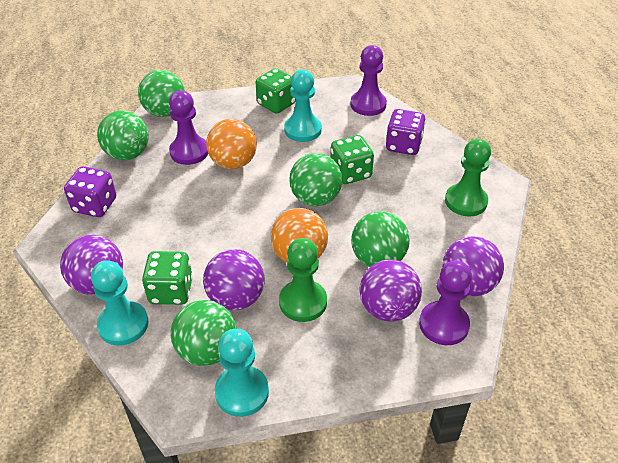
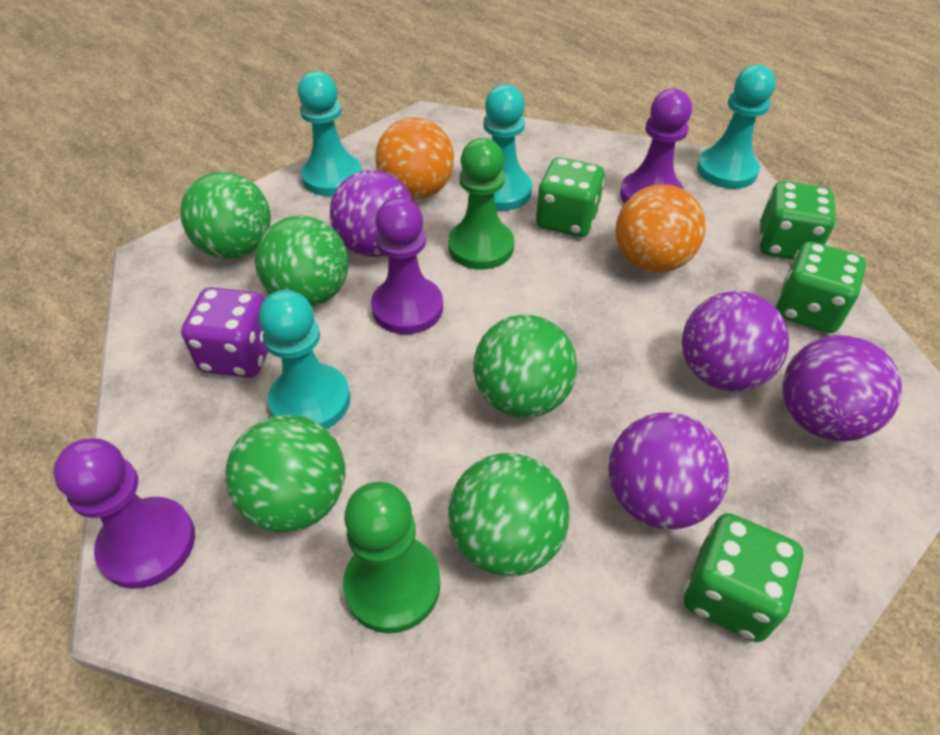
green dice: 3 -> 4
purple dice: 2 -> 1
turquoise pawn: 3 -> 4

